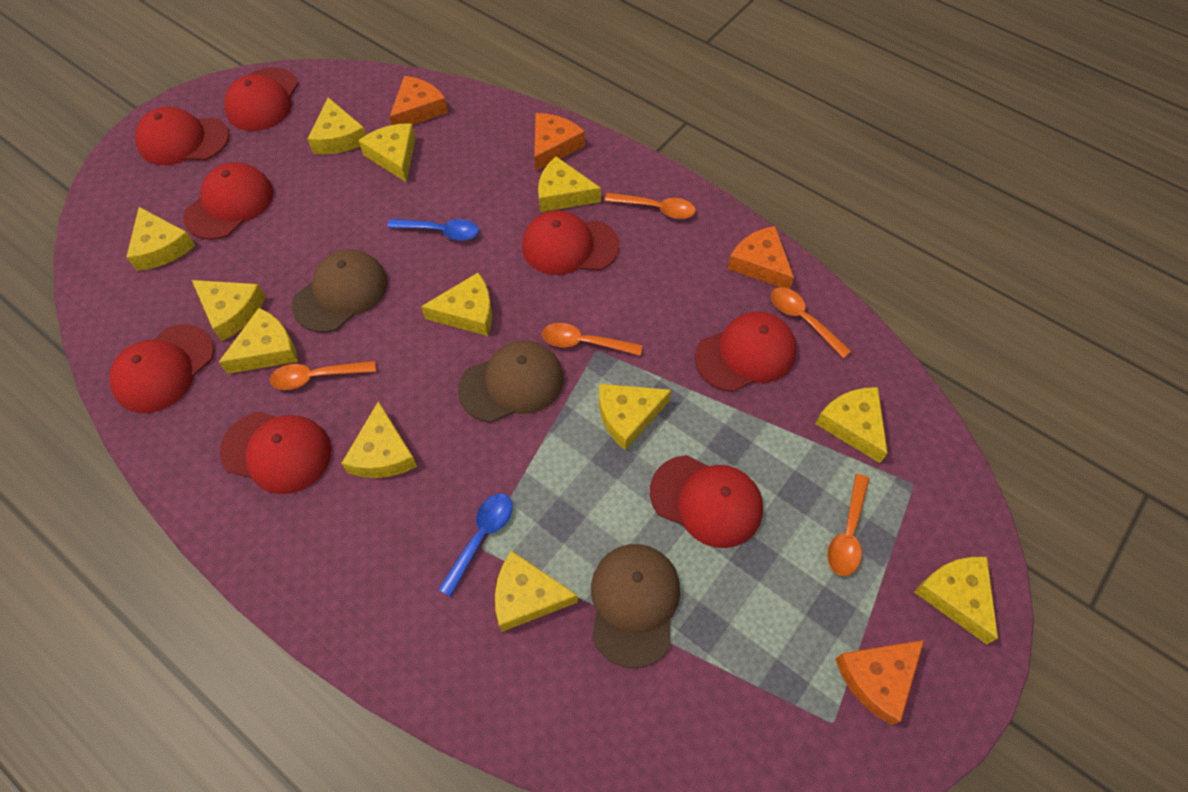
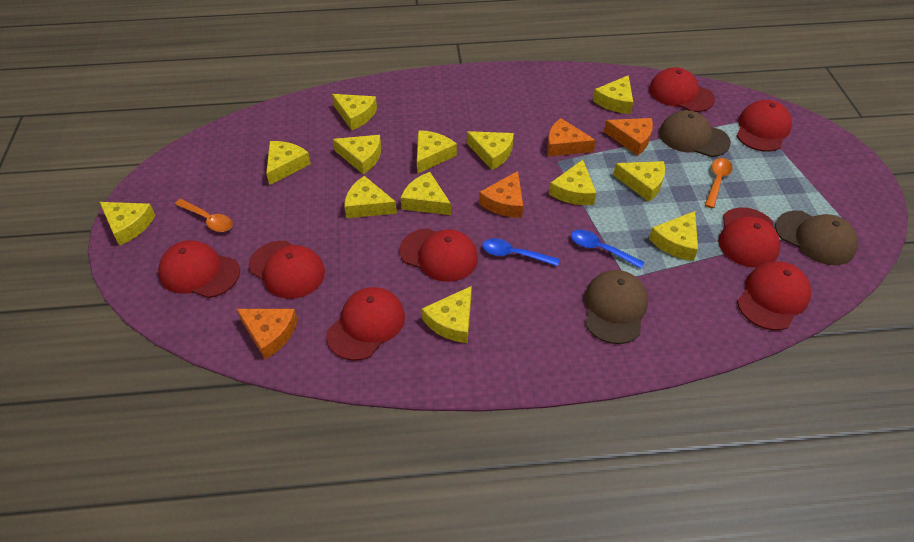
orange spoon: 5 -> 2
yellow cheese: 12 -> 13

